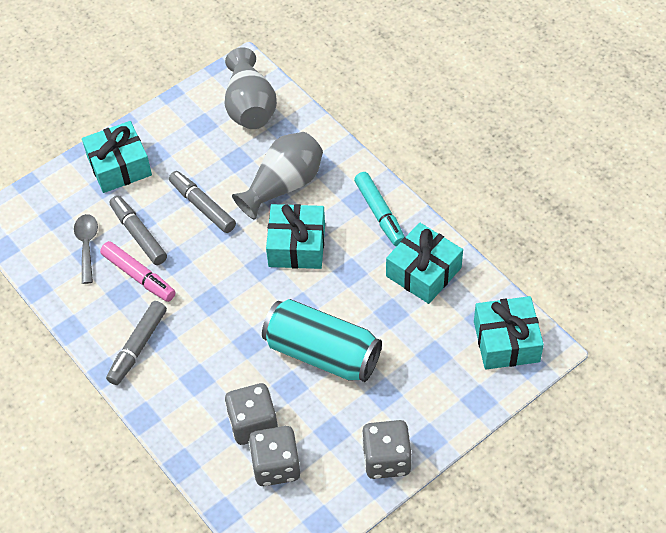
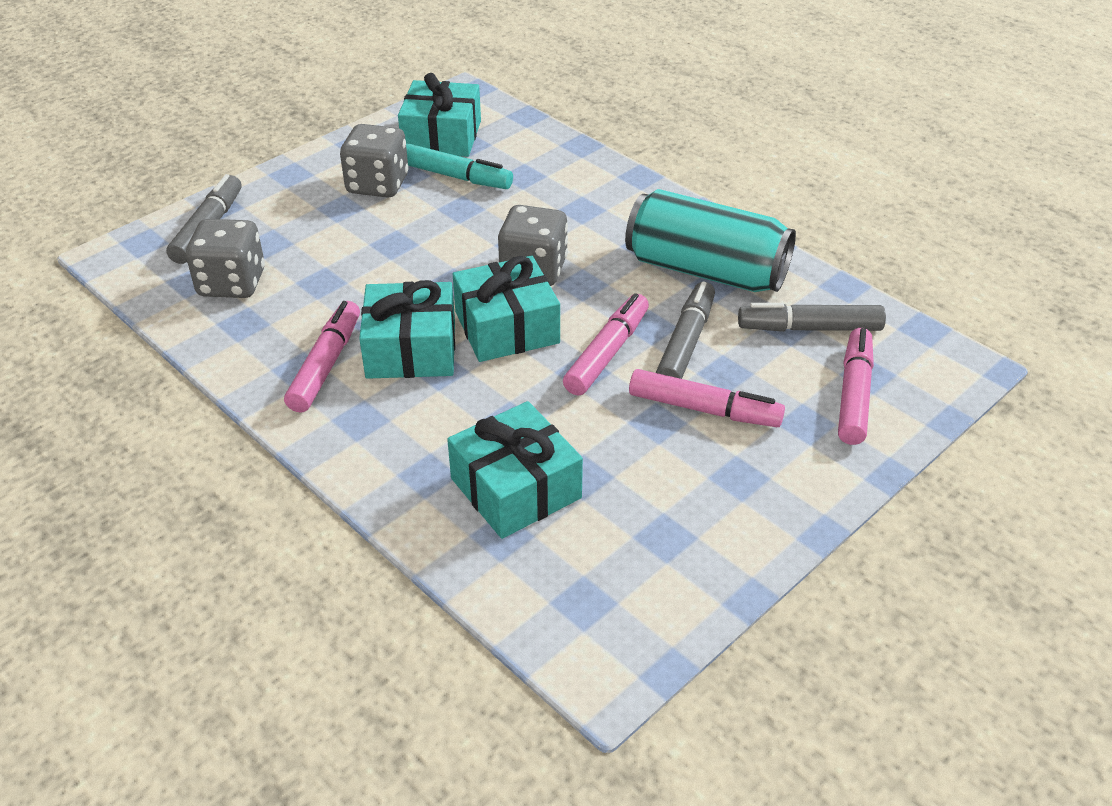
grey spoon: 1 -> 0
grey vase: 2 -> 0
pink marker: 1 -> 4

